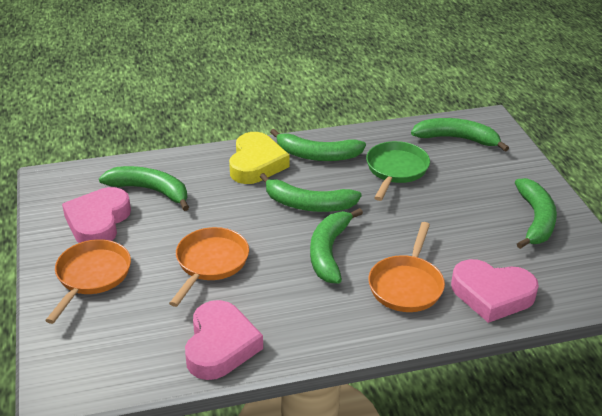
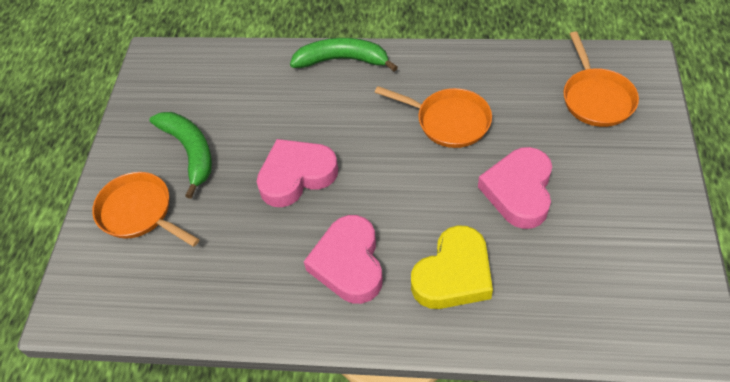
green banana: 6 -> 2
green pan: 1 -> 0

